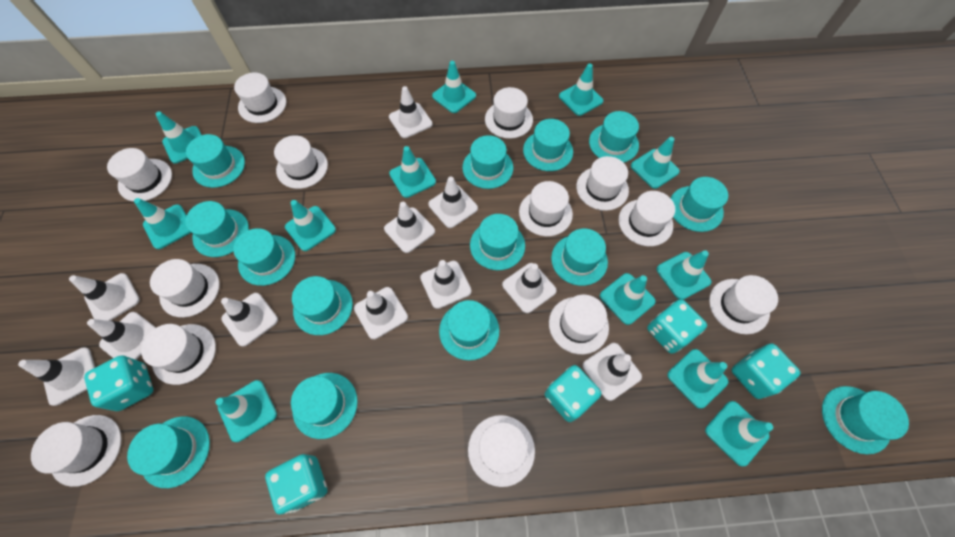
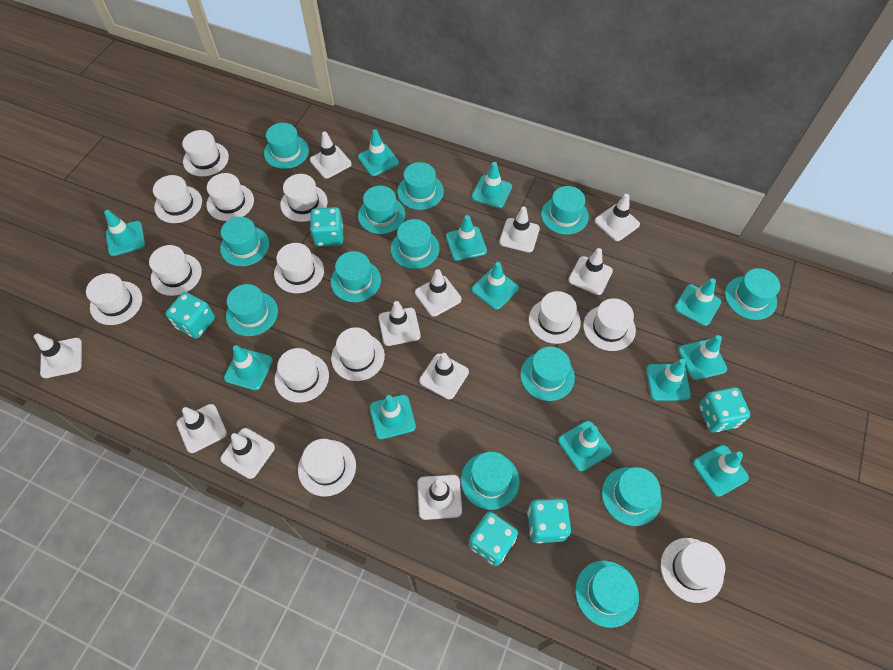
turquoise hat: 14 -> 13

